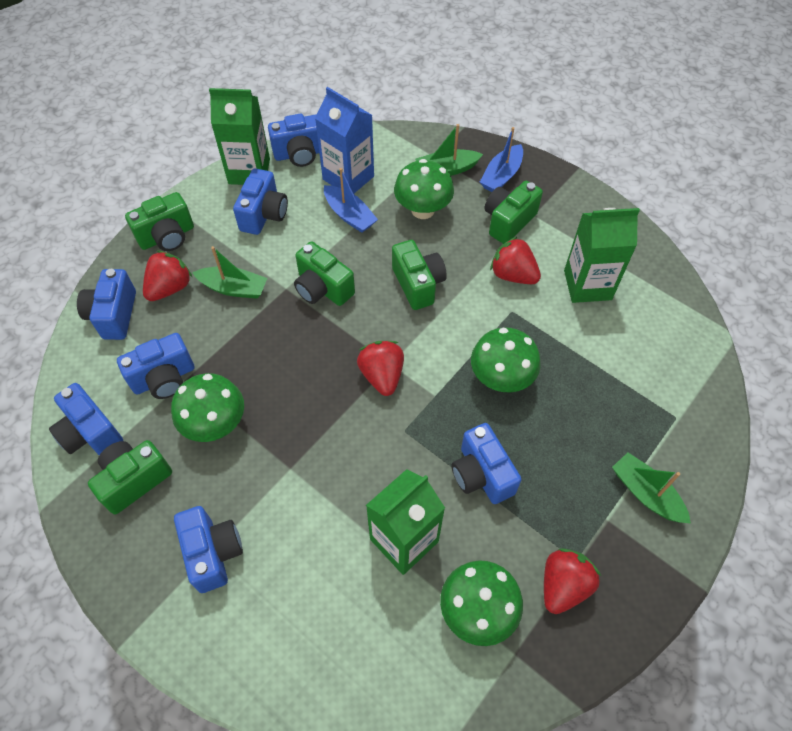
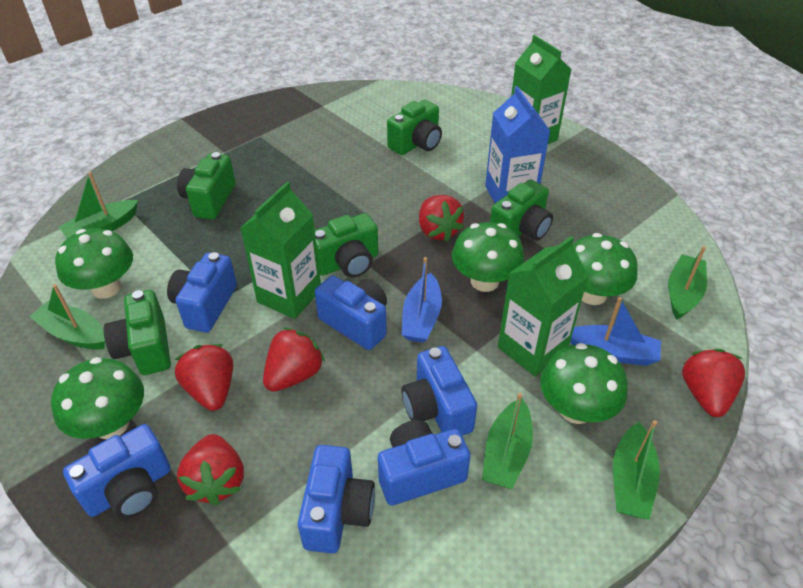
blue camera: 7 -> 6
green boat: 3 -> 5
green mushroom: 4 -> 5
red strawberry: 4 -> 5

